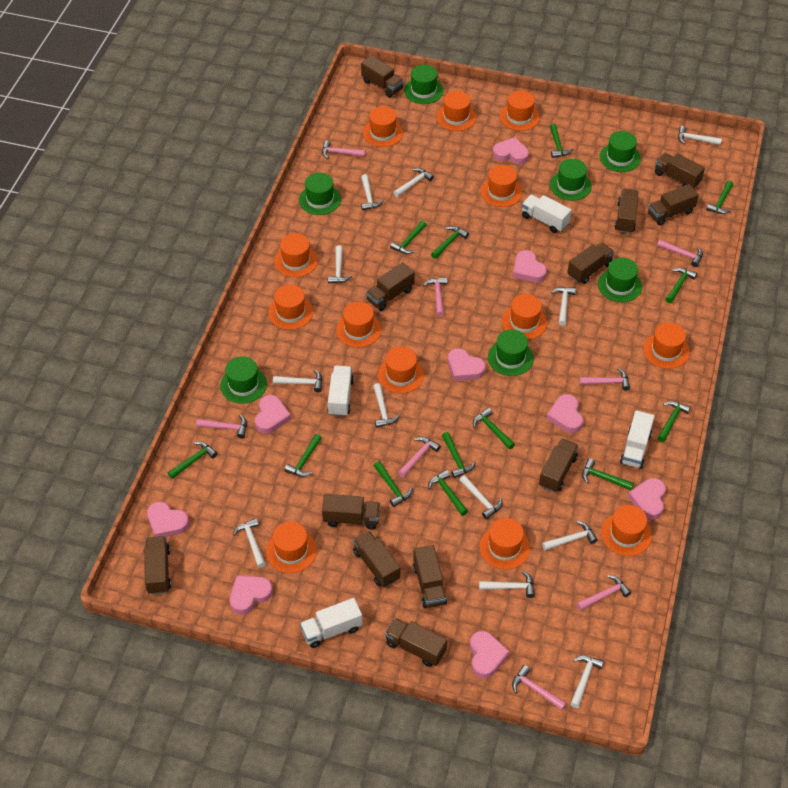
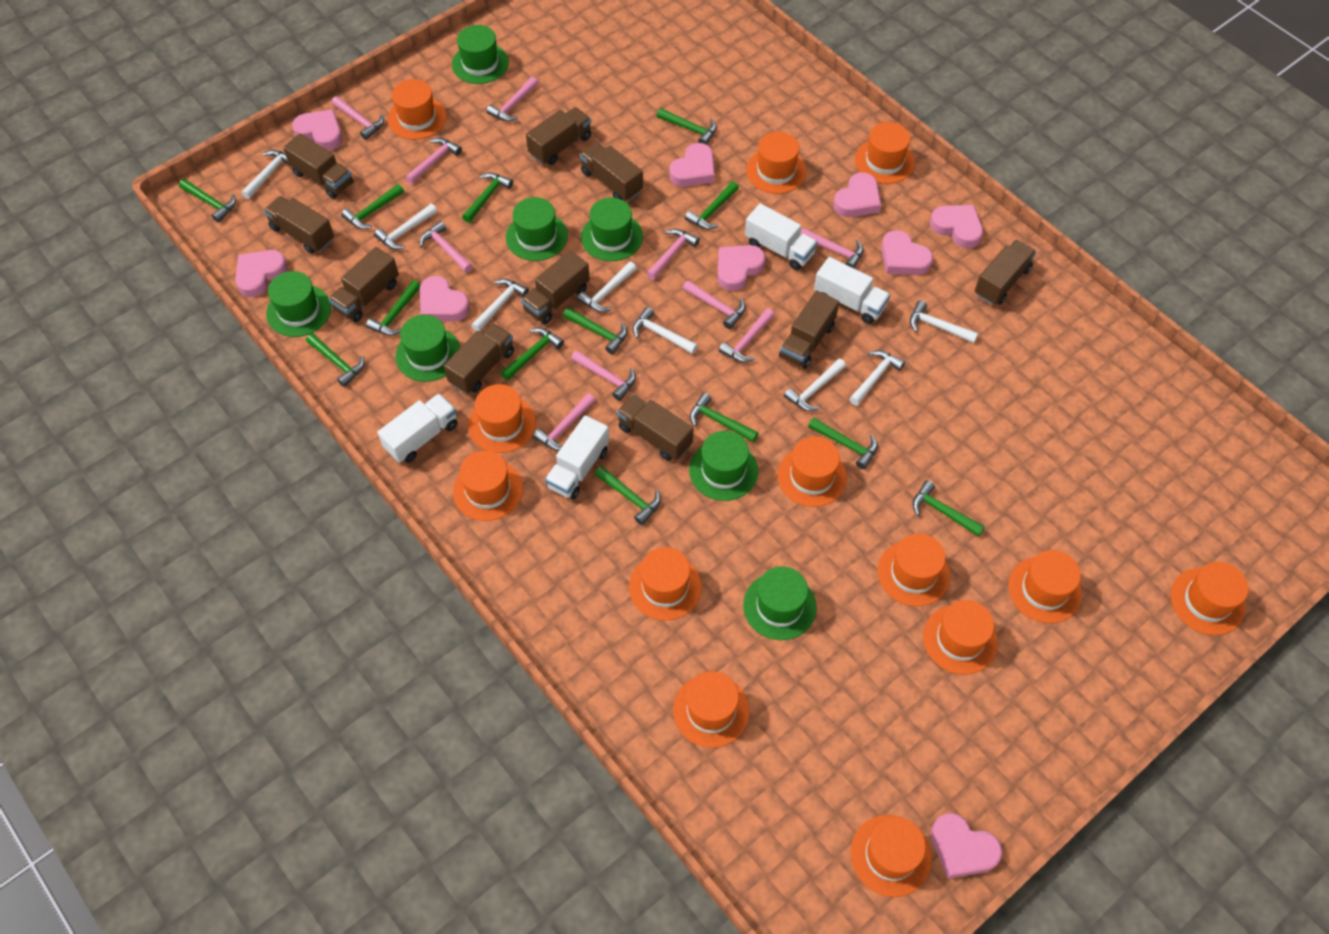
brown truck: 12 -> 10
pink hammer: 8 -> 10
white hammer: 12 -> 8

